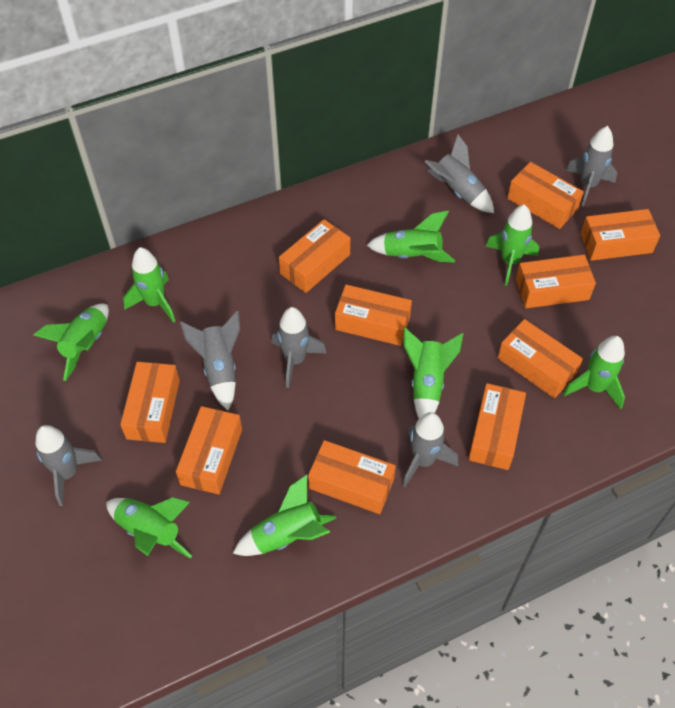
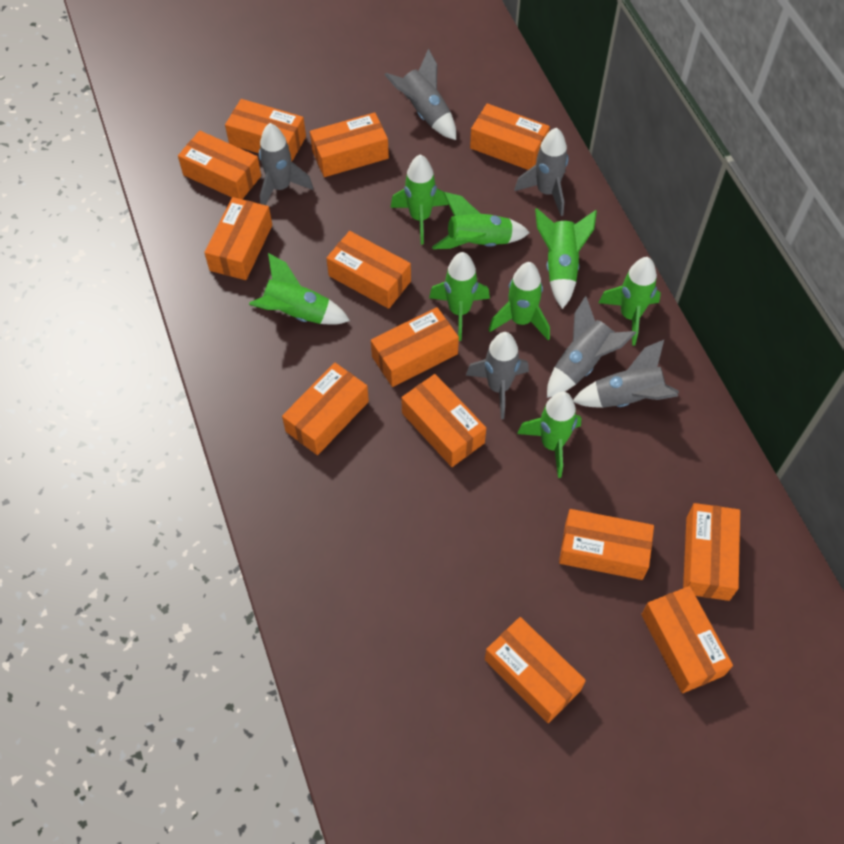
orange box: 10 -> 13

